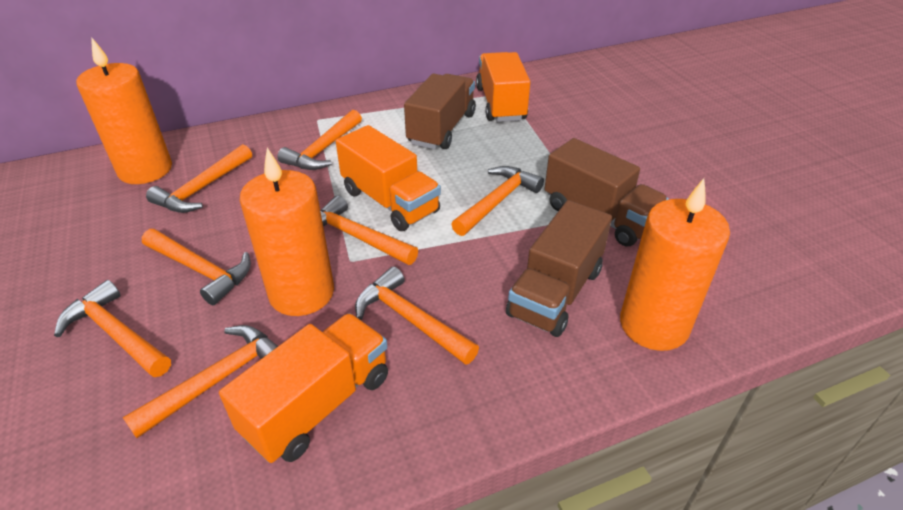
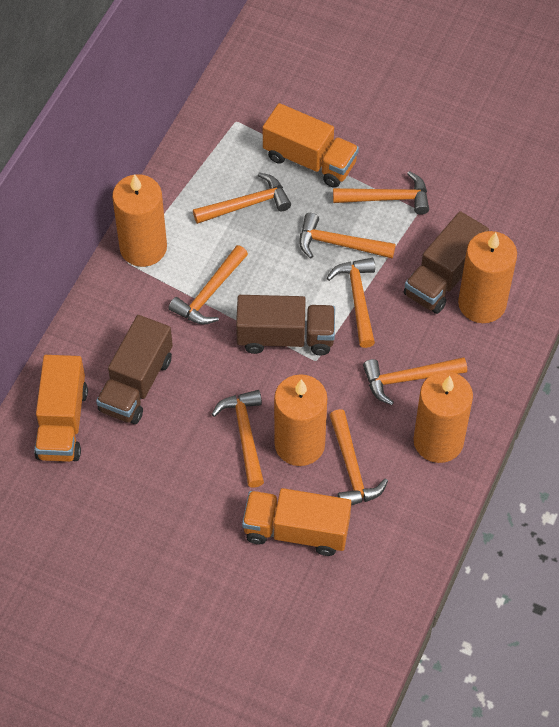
orange candle: 3 -> 4

